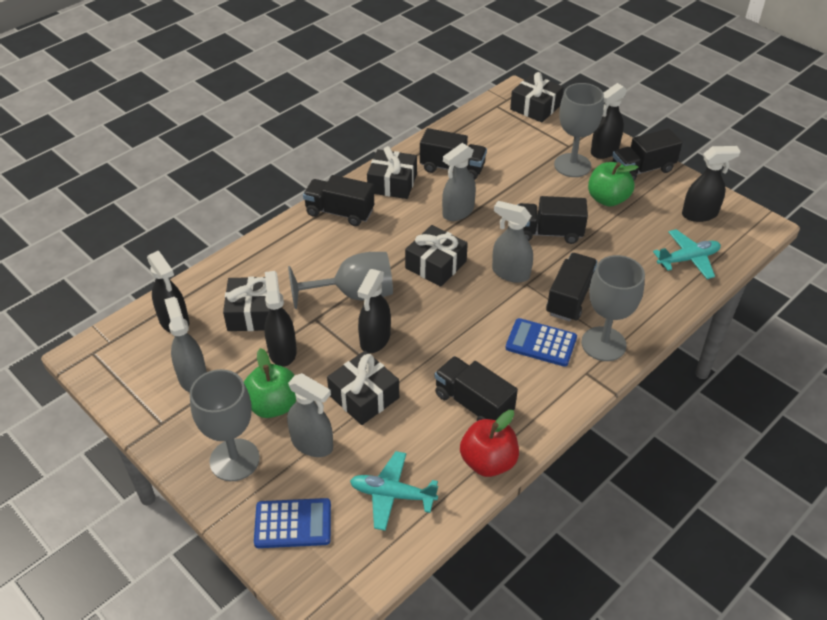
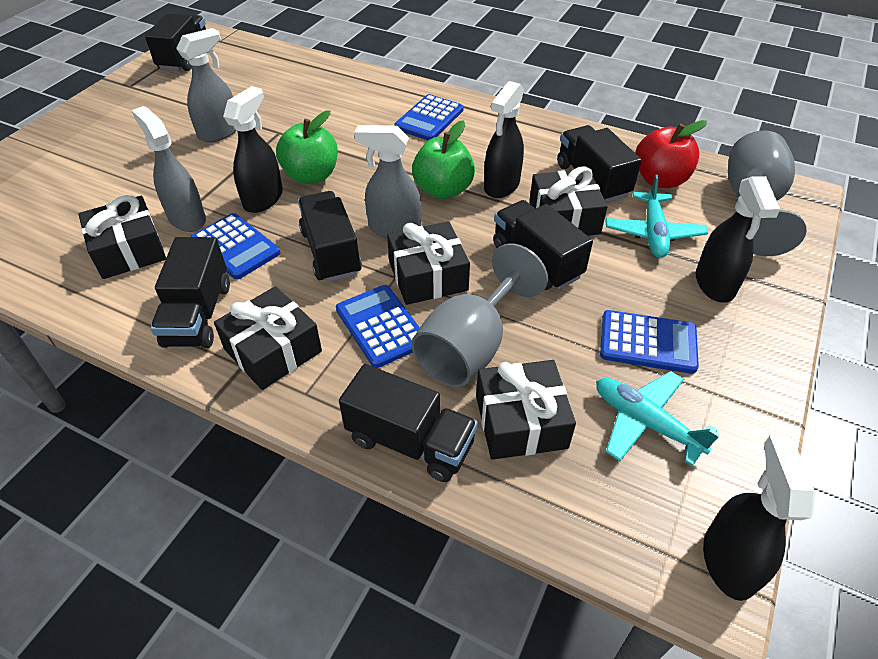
black spray bottle: 5 -> 4
blue calculator: 2 -> 4
grey goblet: 4 -> 2
grey spray bottle: 4 -> 3

